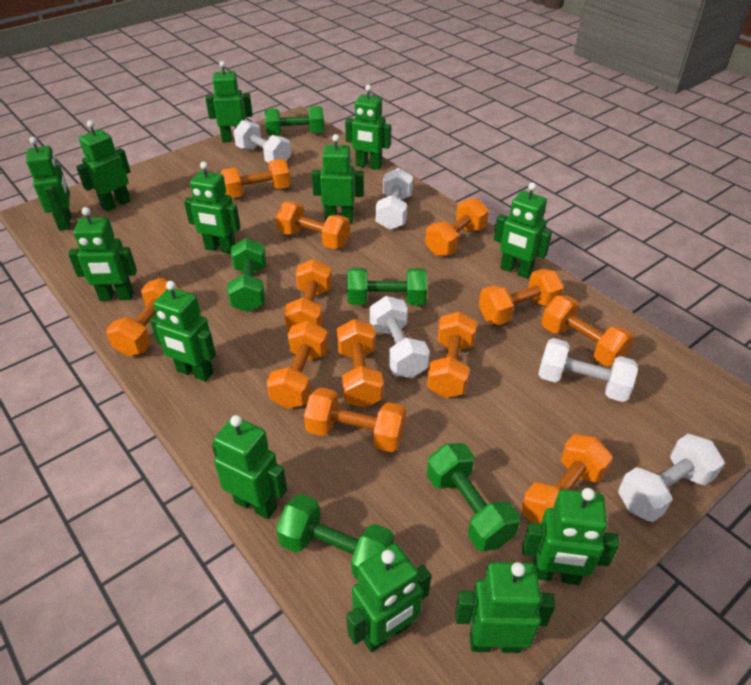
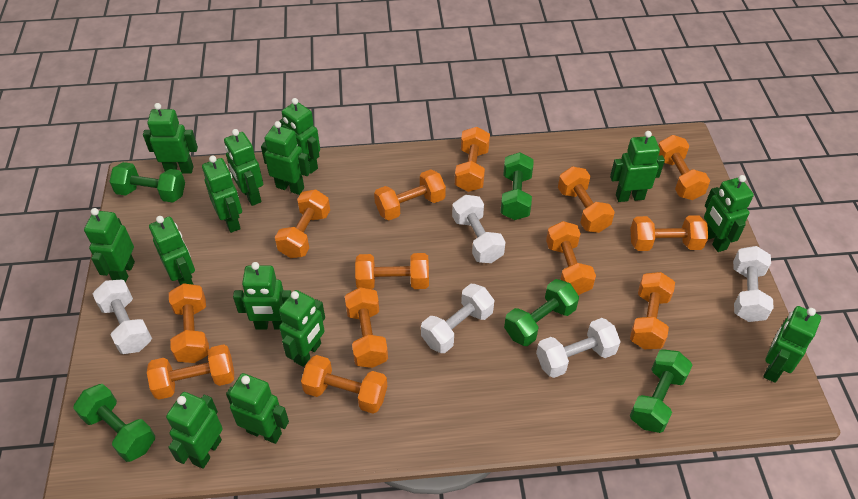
green robot: 13 -> 14
orange dumbbell: 12 -> 13

